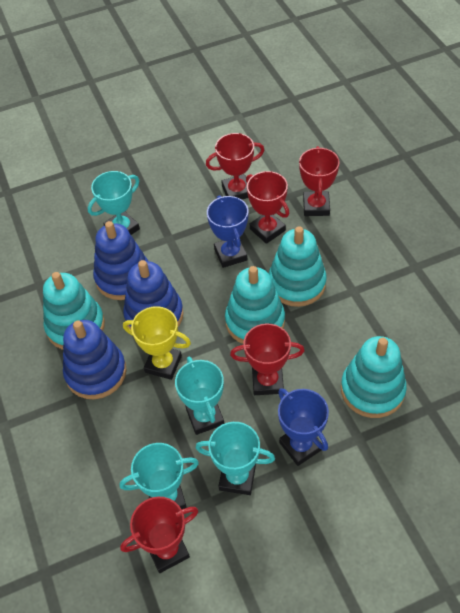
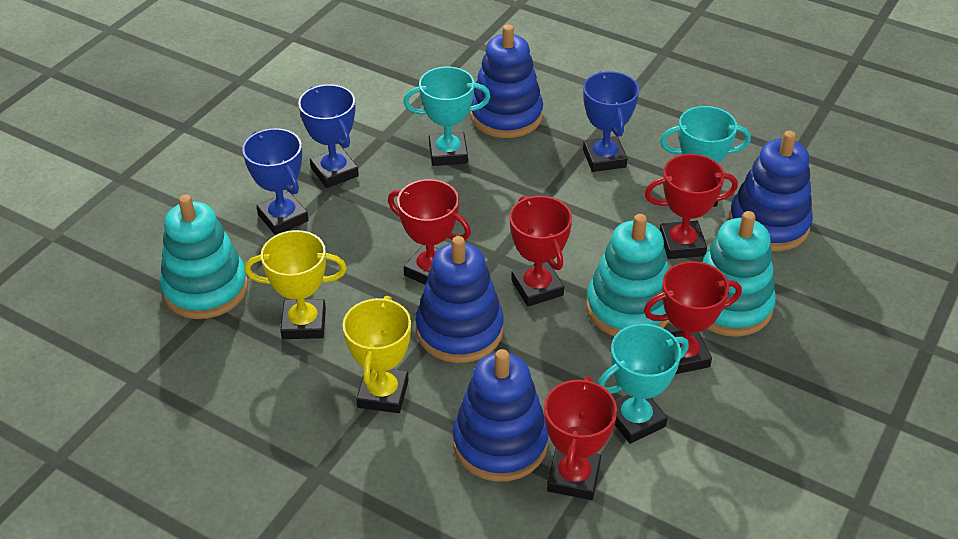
blue stacking toy: 3 -> 4
blue trophy: 2 -> 3
turquoise stacking toy: 4 -> 3
turquoise trophy: 4 -> 3
yellow trophy: 1 -> 2

